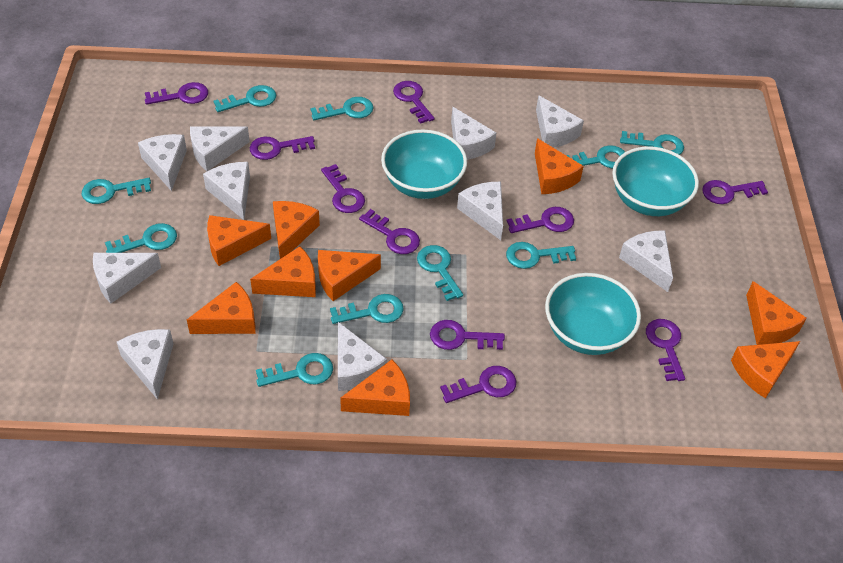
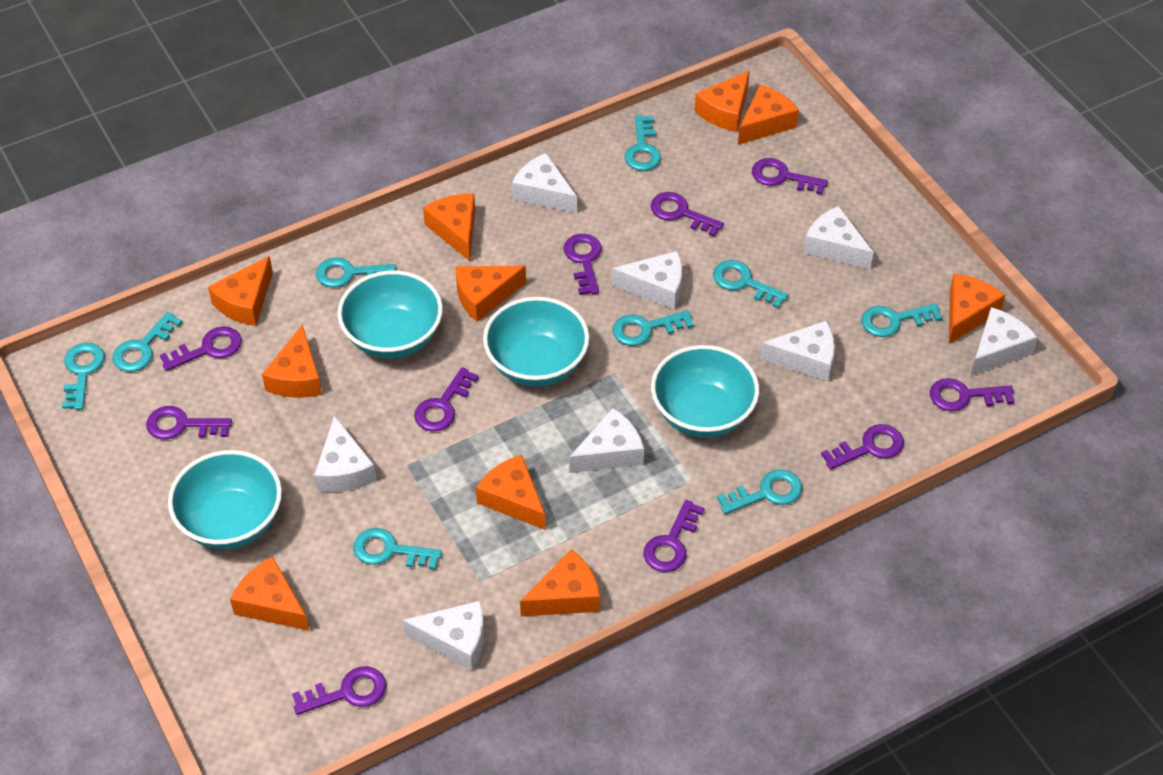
orange cheese: 9 -> 10
turquoise bowl: 3 -> 4
turquoise key: 10 -> 9
white cheese: 10 -> 8

